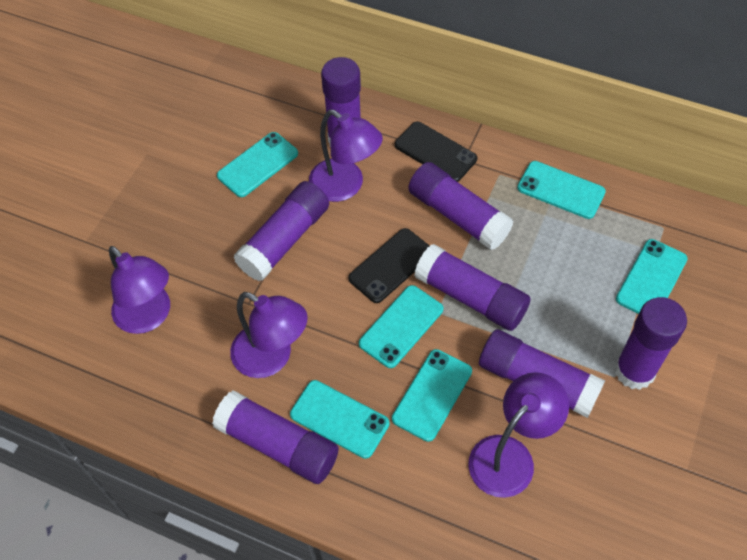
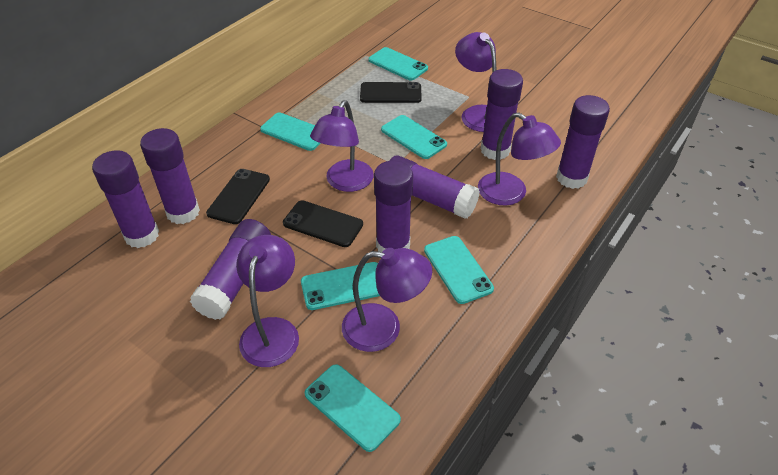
black phone: 2 -> 3
purple lamp: 4 -> 5

